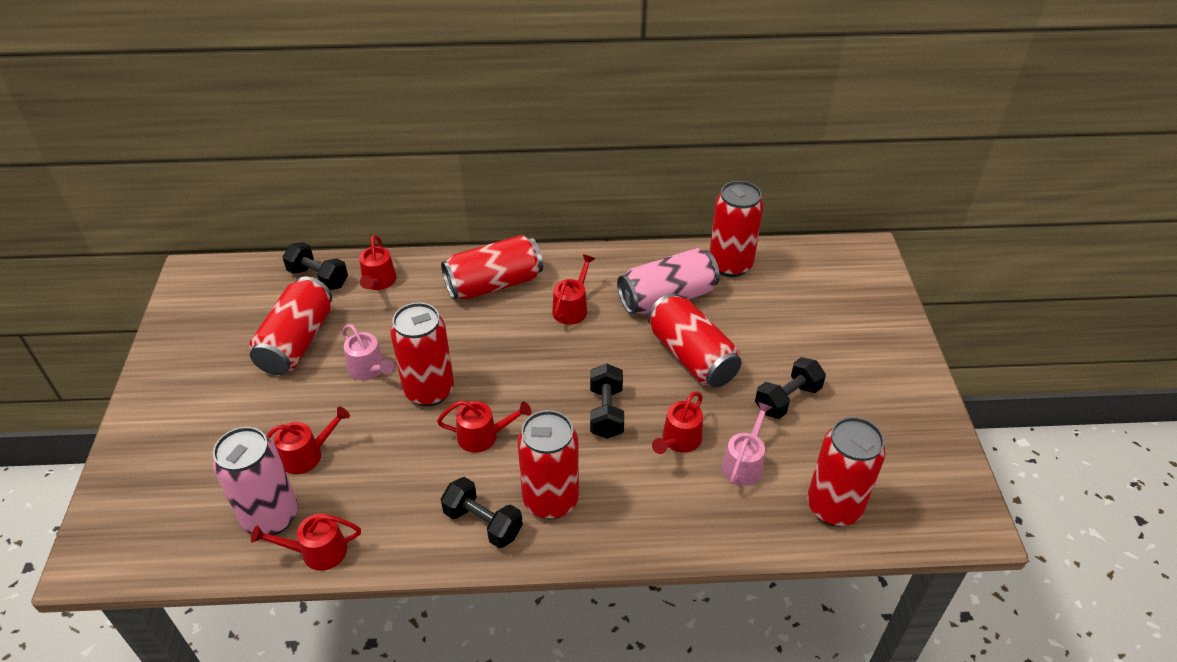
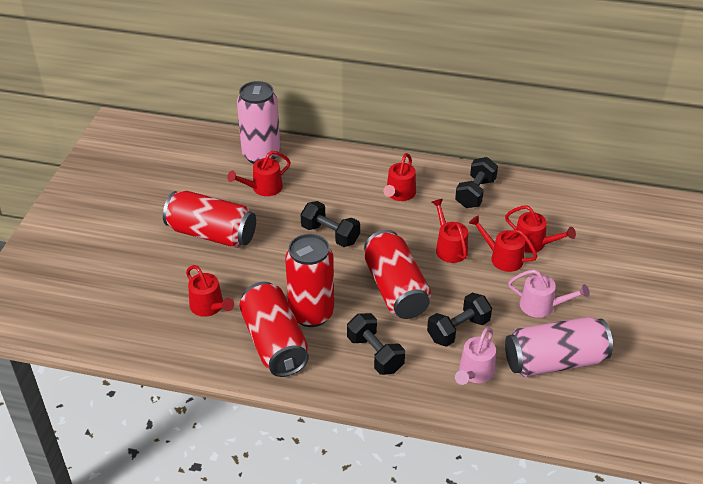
red can: 7 -> 4

